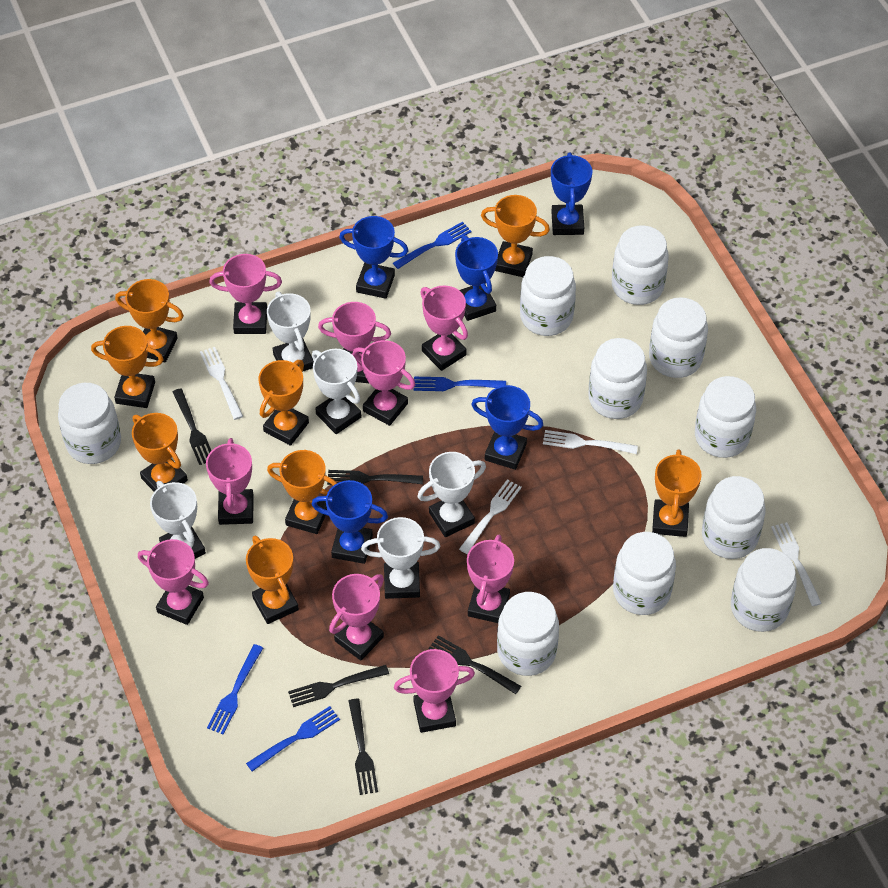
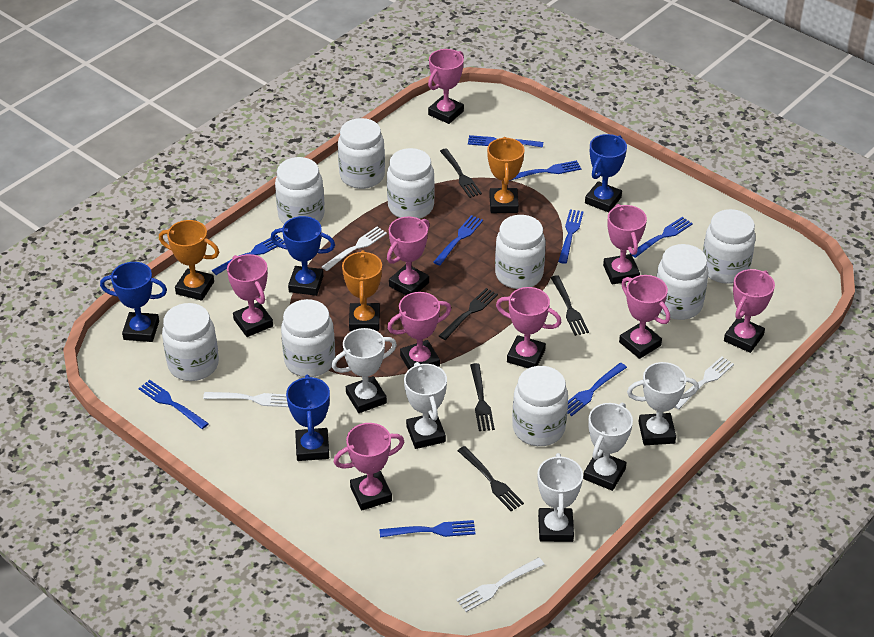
blue fork: 4 -> 9
blue trophy: 5 -> 4
orange trophy: 8 -> 3
white jar: 10 -> 9

